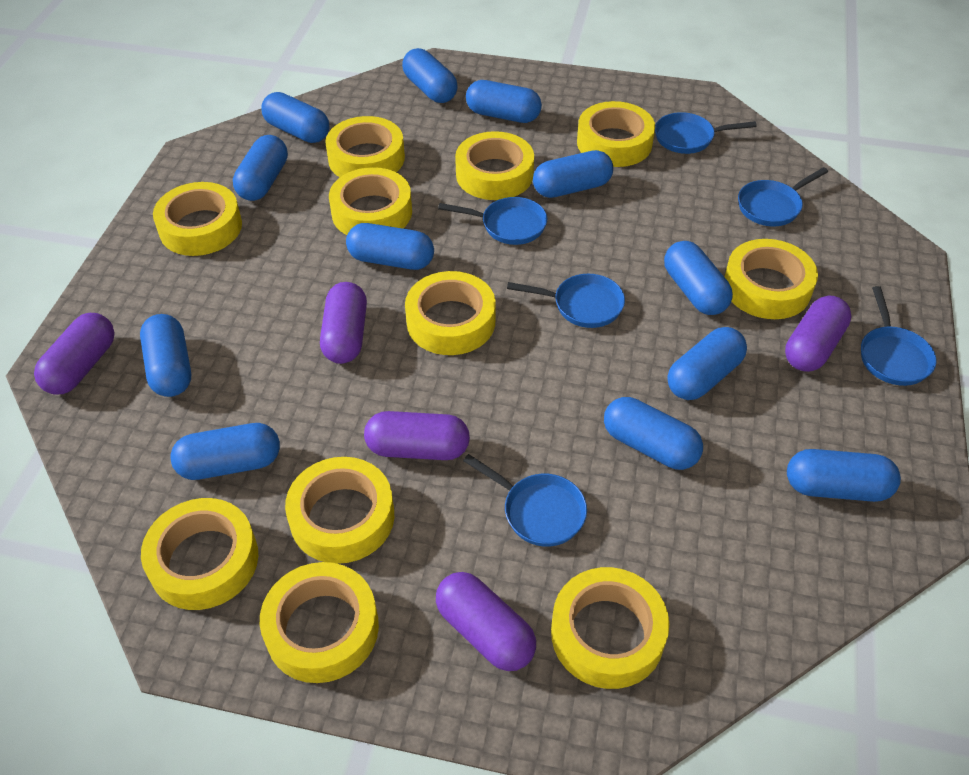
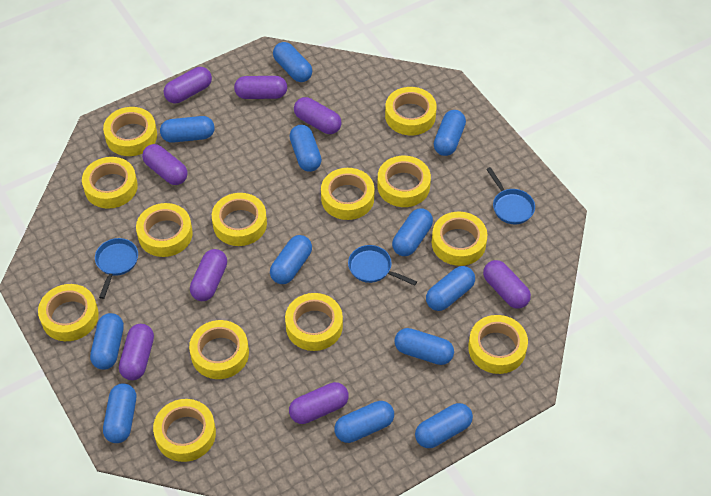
blue pan: 6 -> 3
purple capsule: 5 -> 8
yellow tape: 11 -> 13

